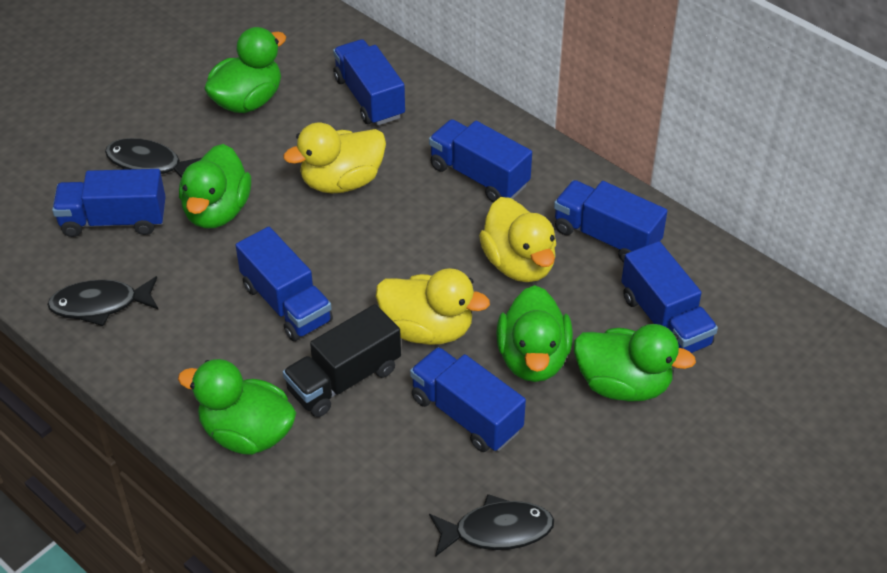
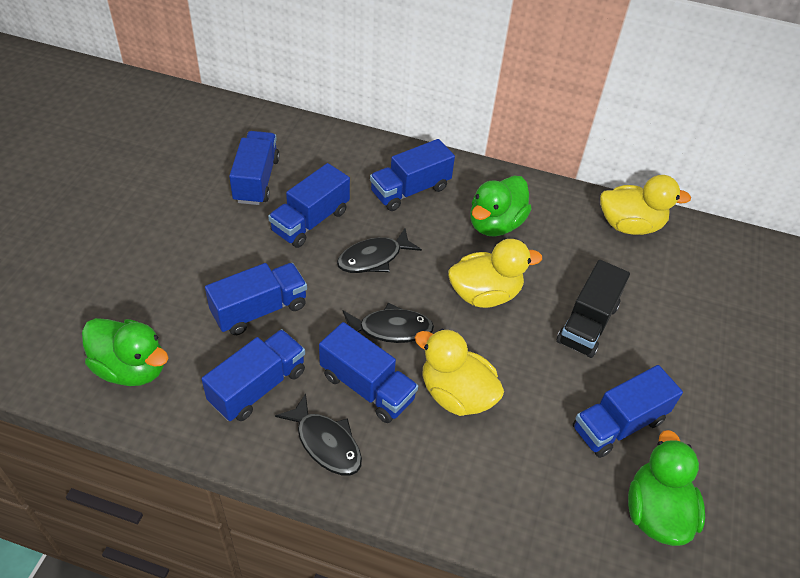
green duck: 5 -> 3

